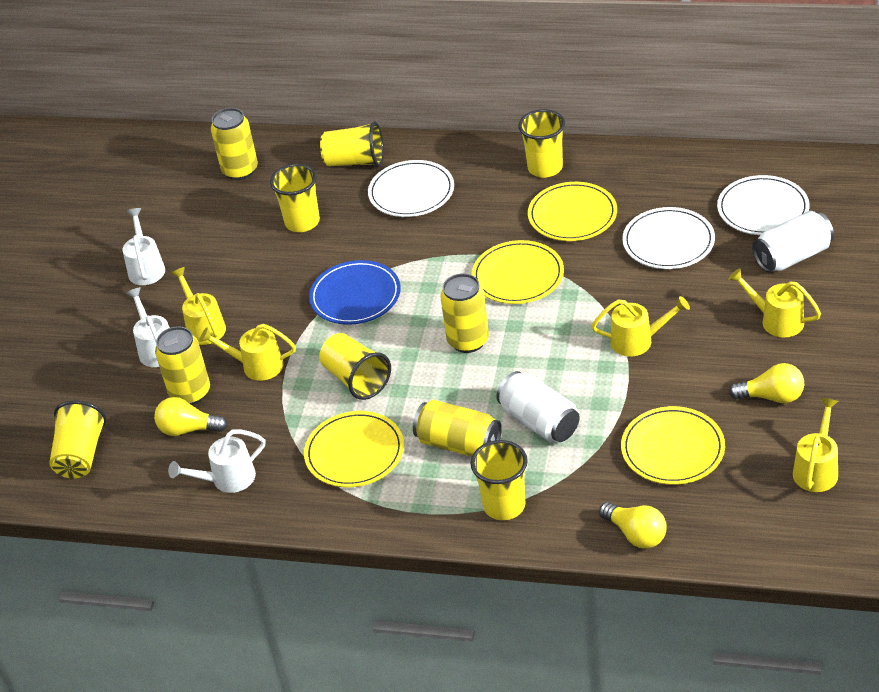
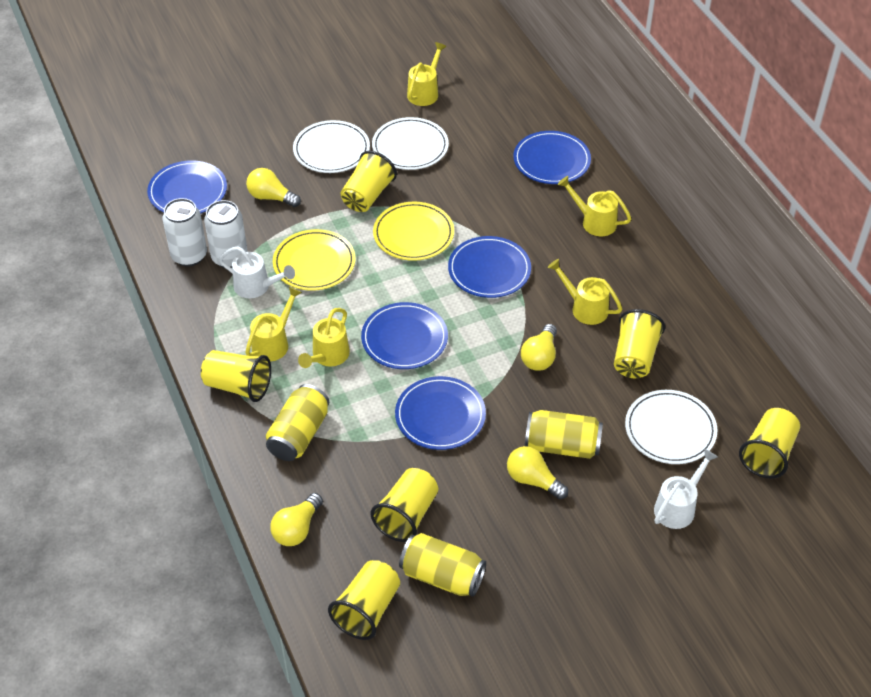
blue plate: 1 -> 5
white watering can: 3 -> 2
yellow can: 4 -> 3
yellow light bulb: 3 -> 4
yellow plate: 4 -> 2

